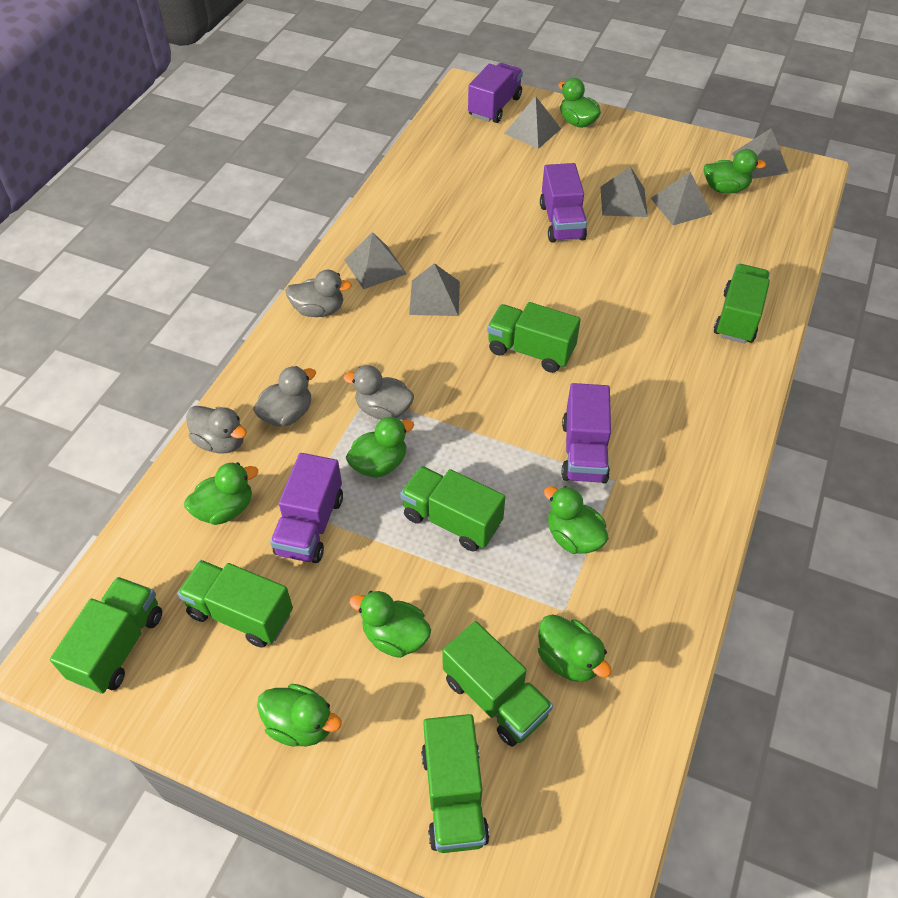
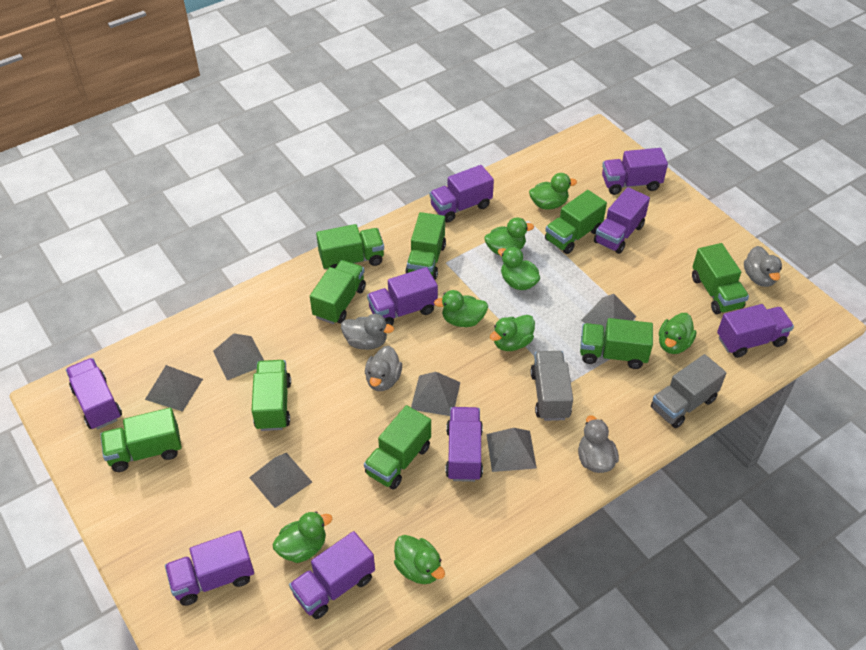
green truck: 7 -> 9
grey truck: 0 -> 2
purple truck: 4 -> 9

